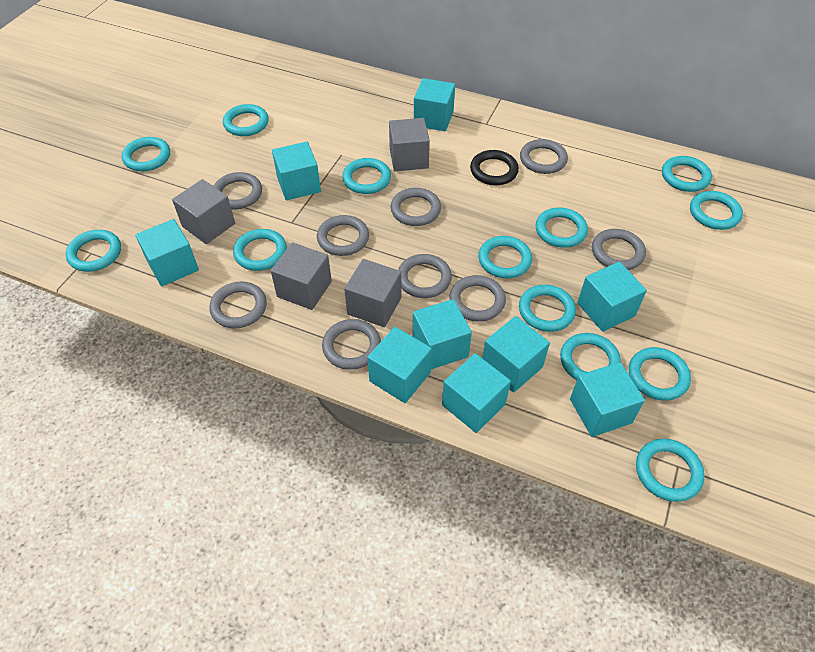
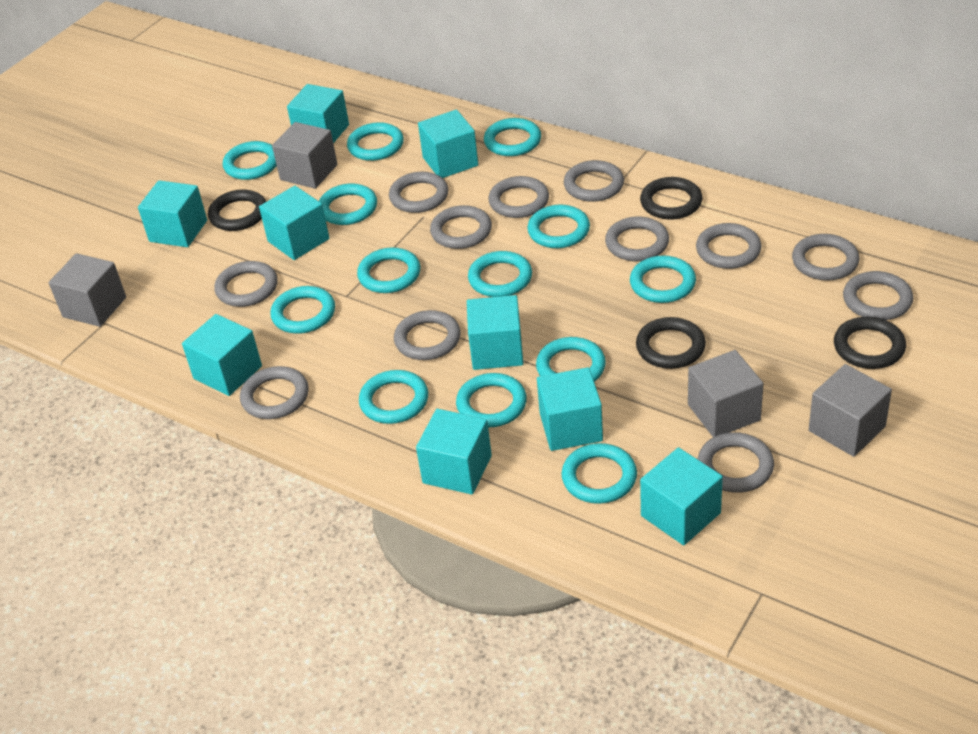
black ring: 1 -> 4
grey ring: 9 -> 12

